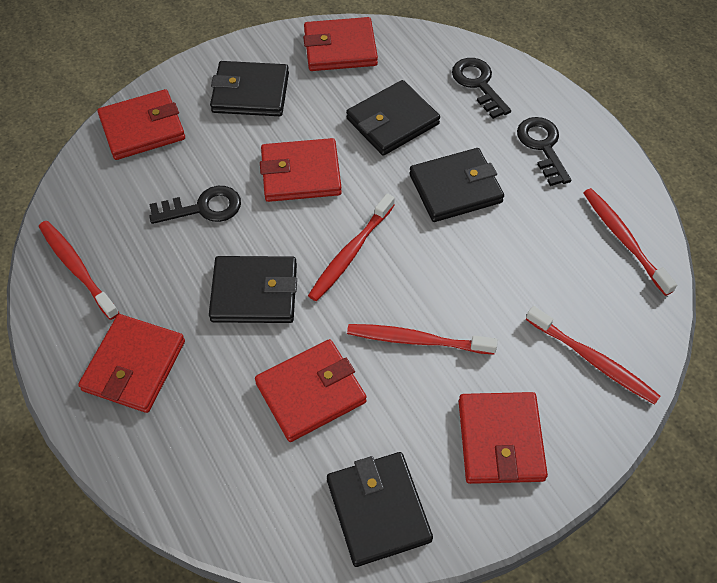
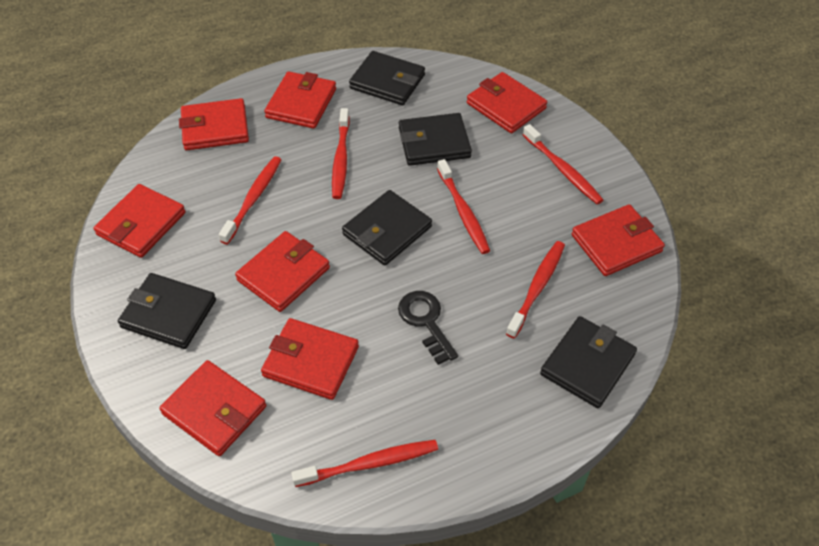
black key: 3 -> 1
red toothbrush: 5 -> 6
red wallet: 6 -> 8

